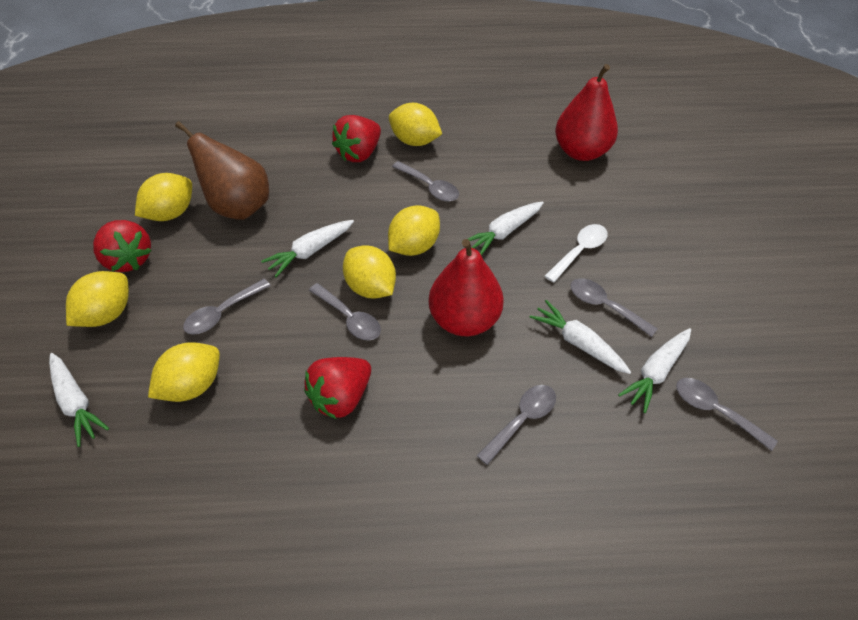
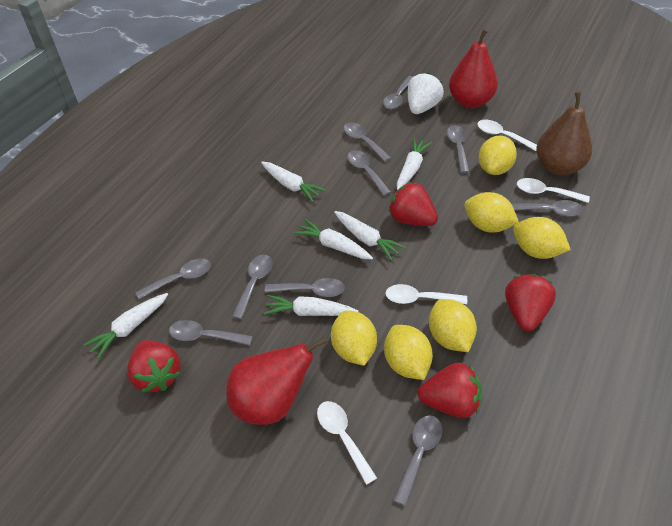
grey spoon: 6 -> 10
red strawberry: 3 -> 4
white carrot: 5 -> 6
white spoon: 1 -> 4
white strawberry: 0 -> 1

